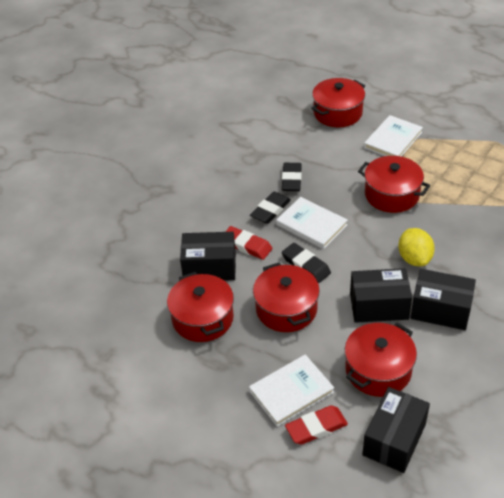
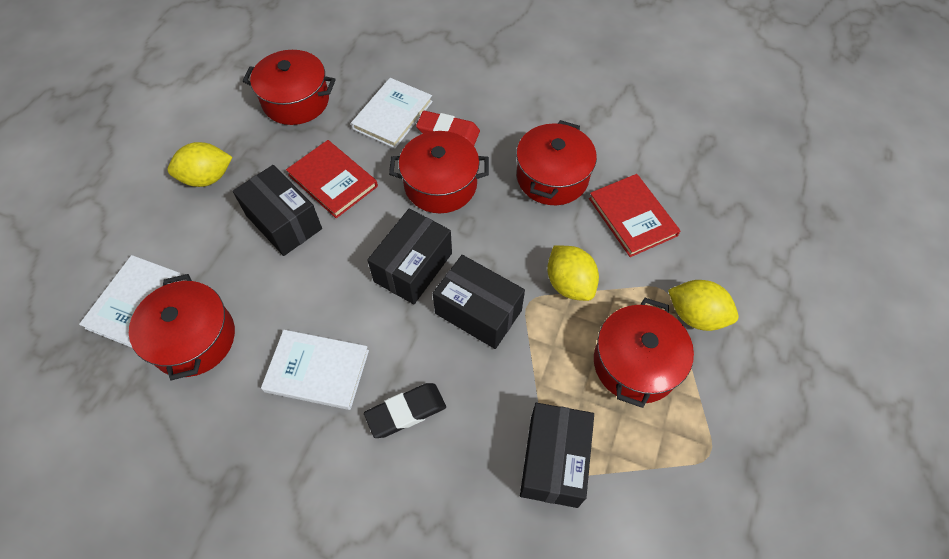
black eraser: 3 -> 1
red book: 0 -> 2
red eraser: 2 -> 1
yellow lemon: 1 -> 3

